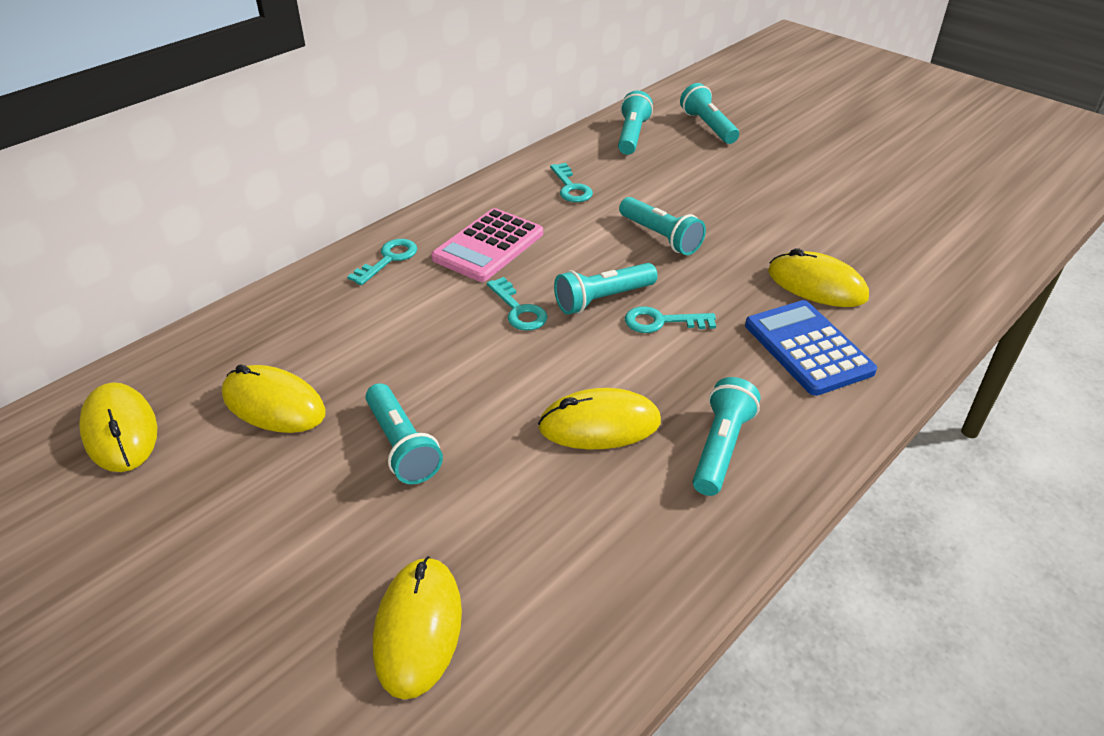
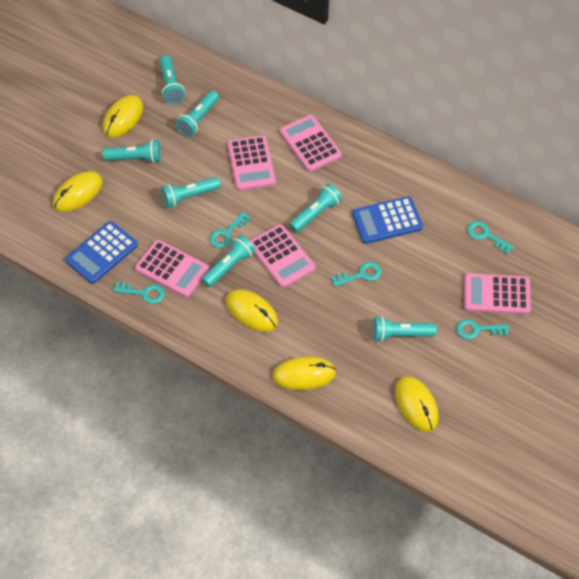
blue calculator: 1 -> 2
pink calculator: 1 -> 5
turquoise flashlight: 6 -> 7
turquoise key: 4 -> 5

